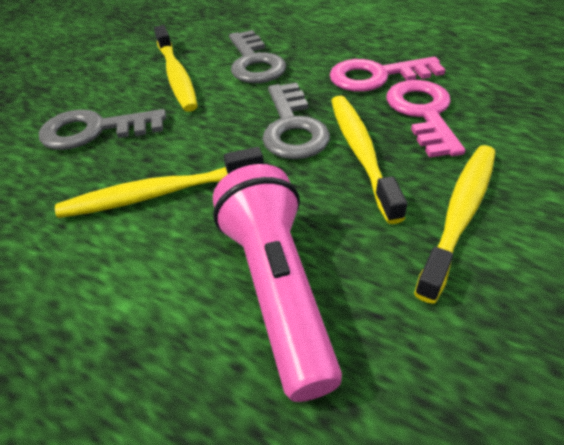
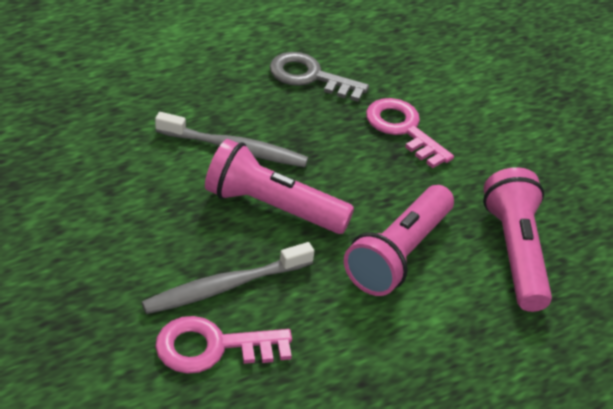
grey key: 3 -> 1
grey toothbrush: 0 -> 2
pink flashlight: 1 -> 3
yellow toothbrush: 4 -> 0

